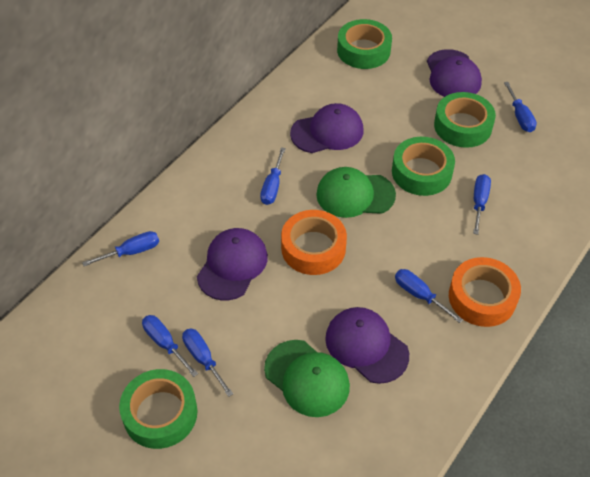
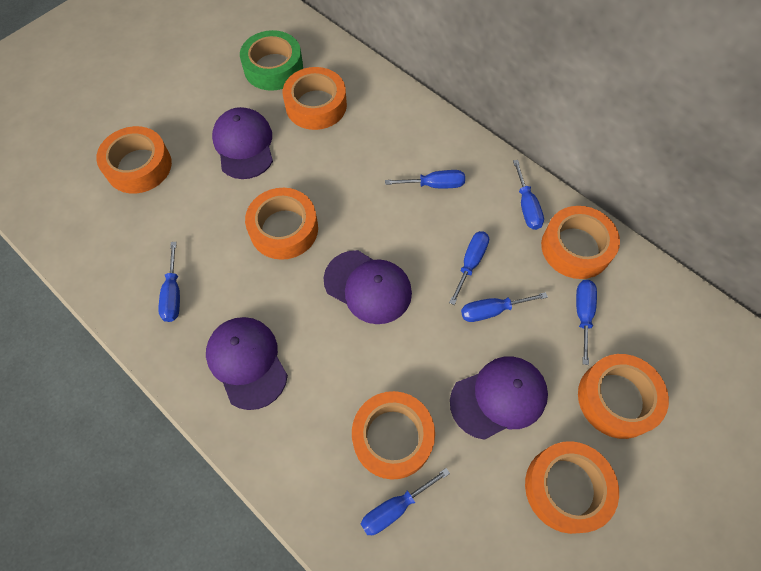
green cap: 2 -> 0
green tape: 4 -> 1
orange tape: 2 -> 7

